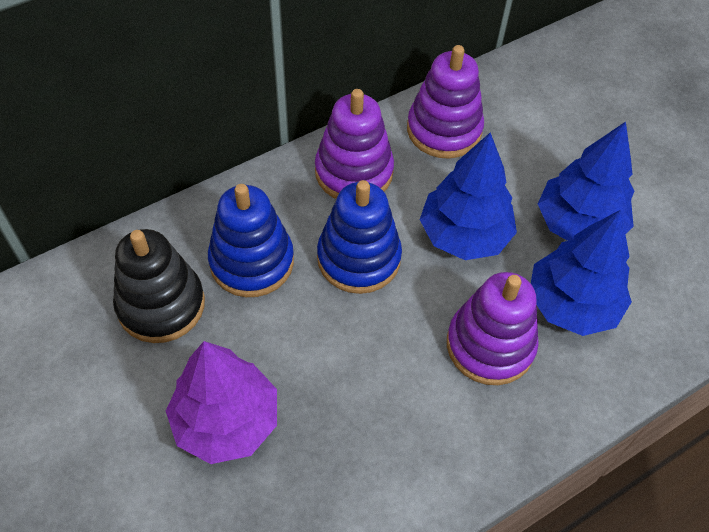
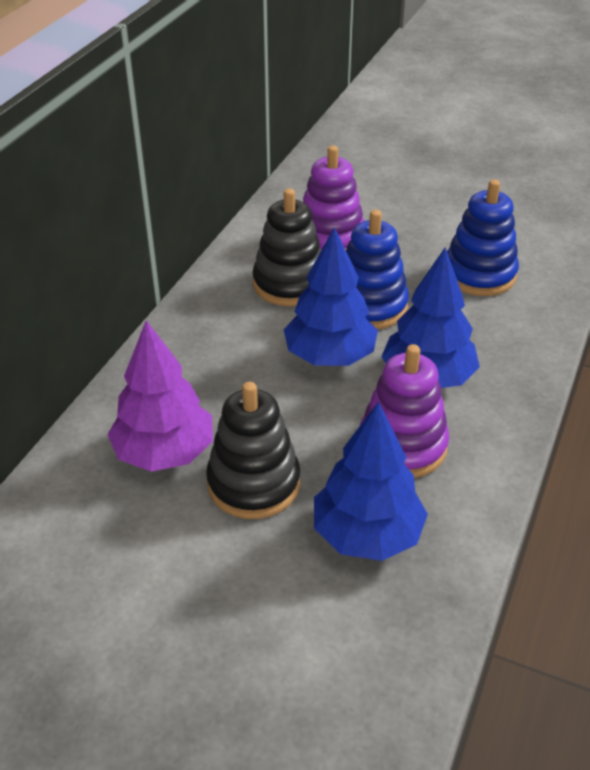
black stacking toy: 1 -> 2
purple stacking toy: 3 -> 2

